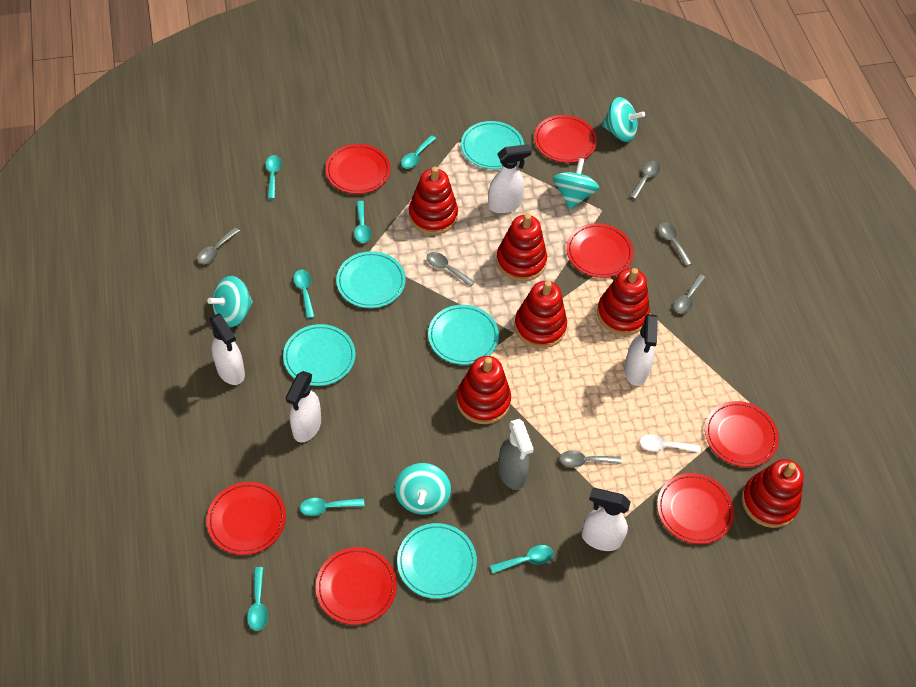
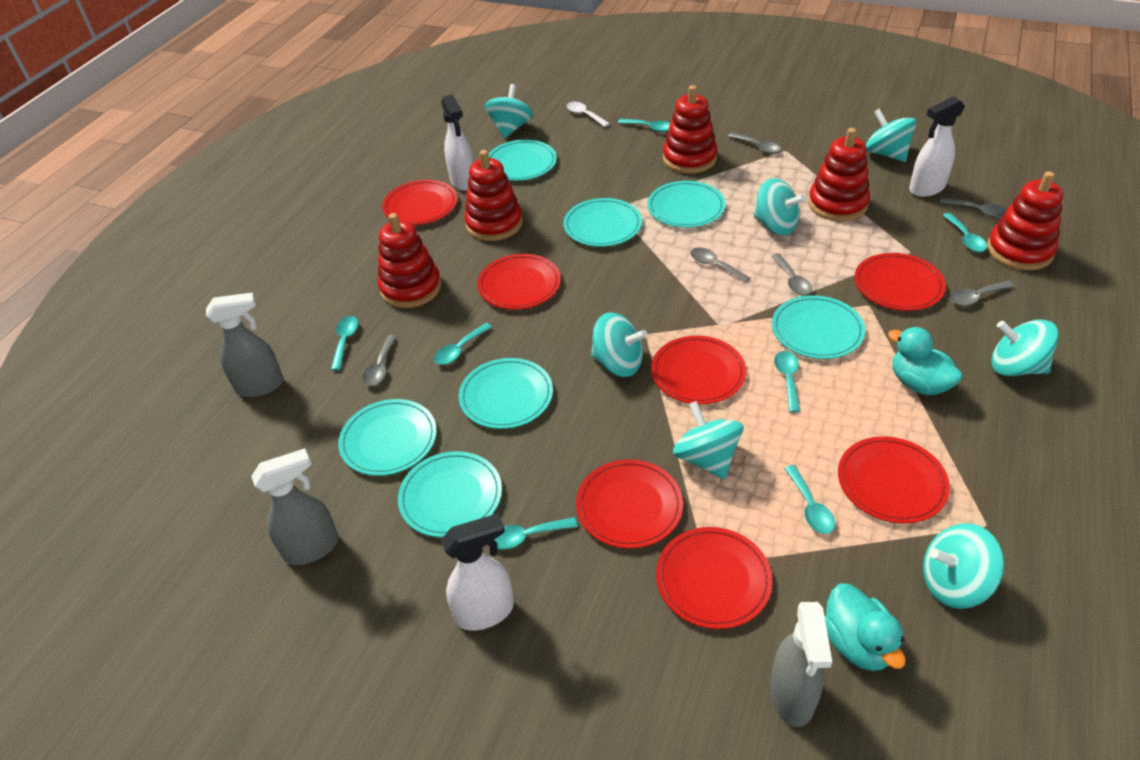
grey spray bottle: 1 -> 3
red stacking toy: 6 -> 5
turquoise duck: 0 -> 2
turquoise plate: 5 -> 7
turquoise spinning top: 4 -> 7
white spray bottle: 5 -> 3

